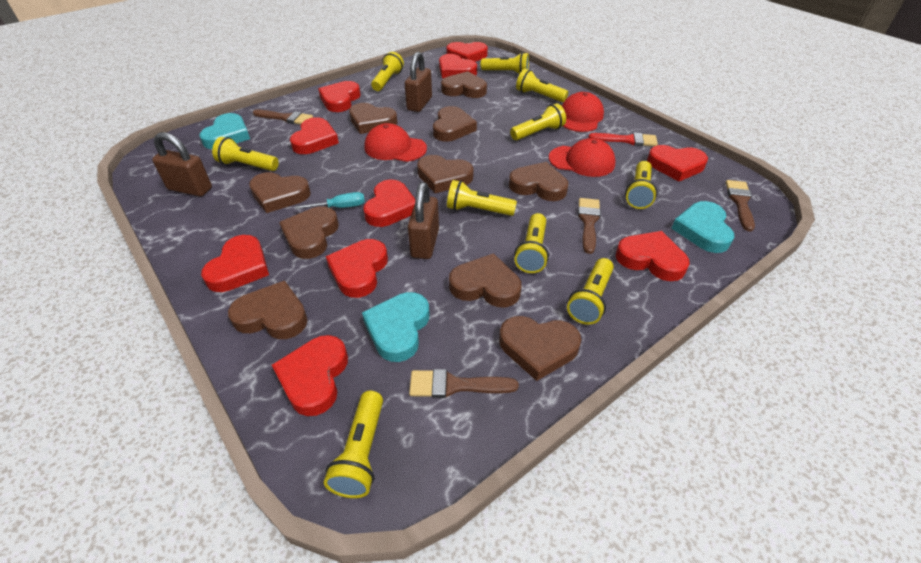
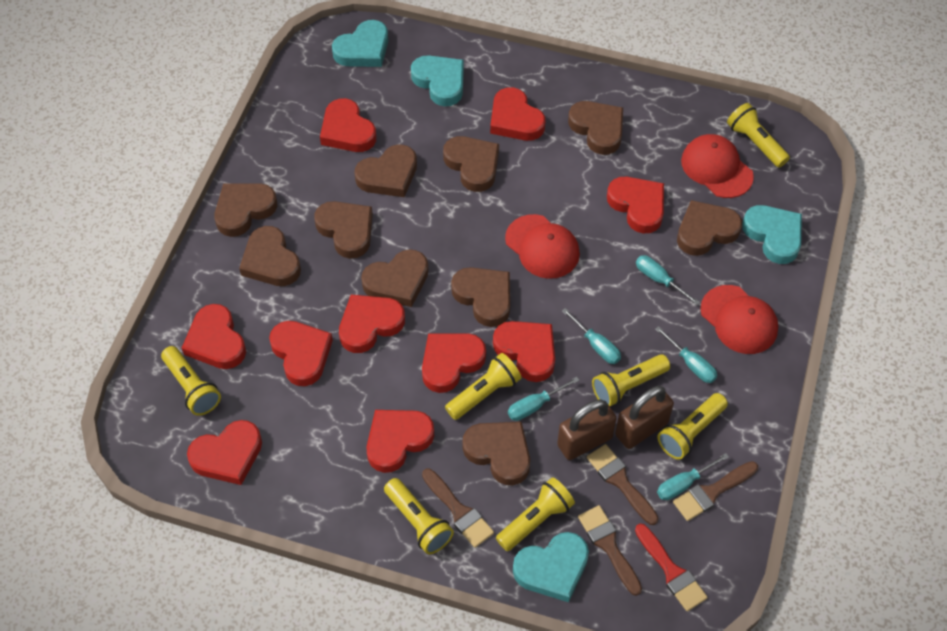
brown padlock: 3 -> 2
turquoise heart: 3 -> 4
turquoise screwdriver: 1 -> 5
yellow flashlight: 10 -> 7

